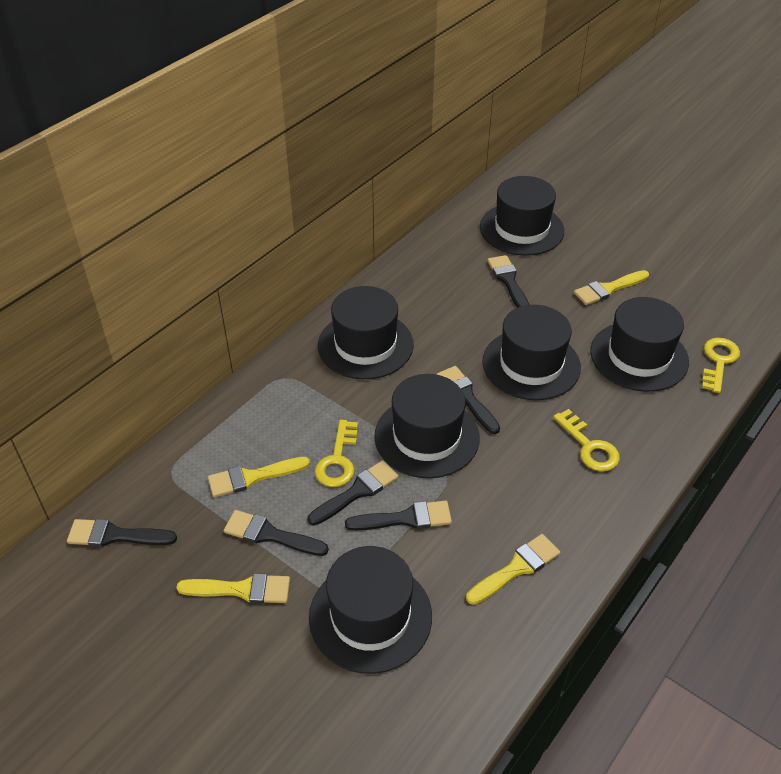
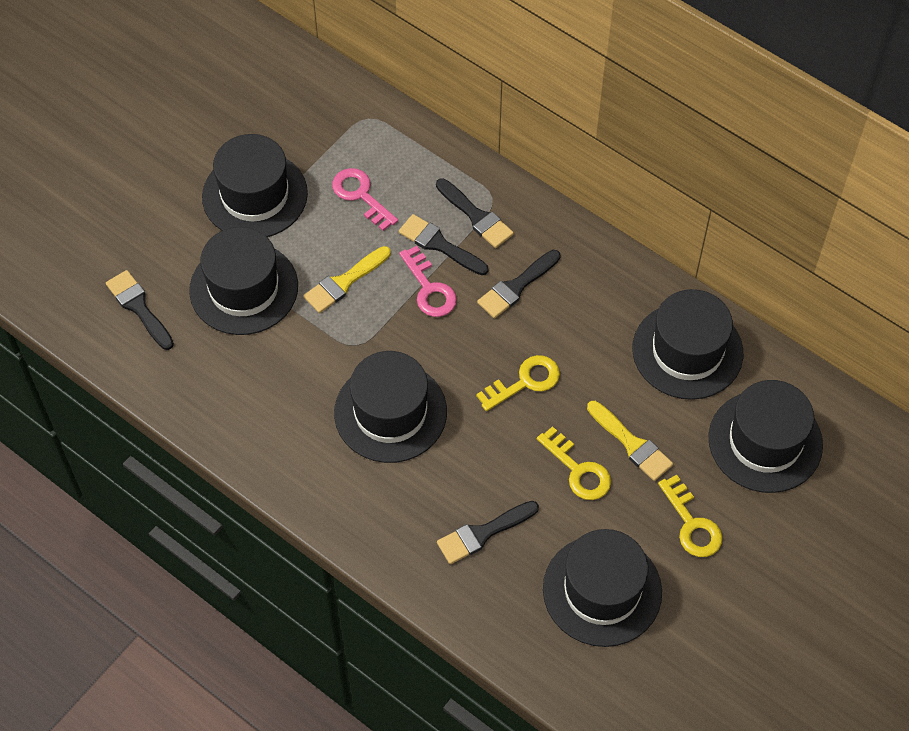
black brush: 6 -> 5
pink key: 0 -> 2
yellow brush: 4 -> 2

